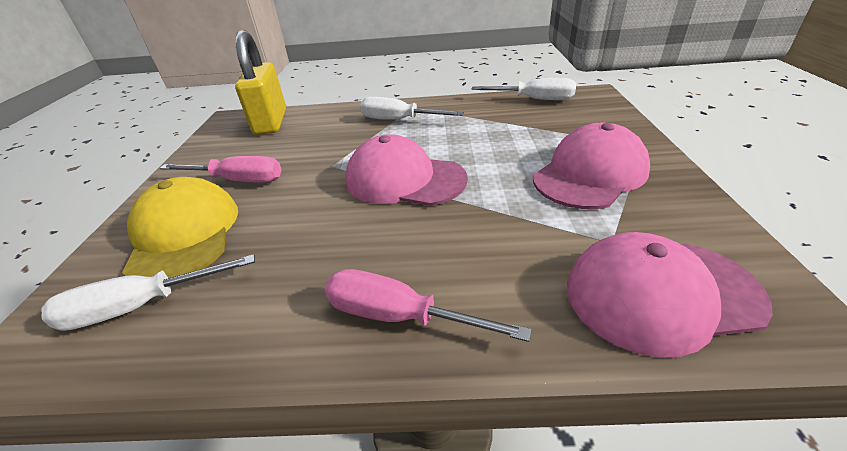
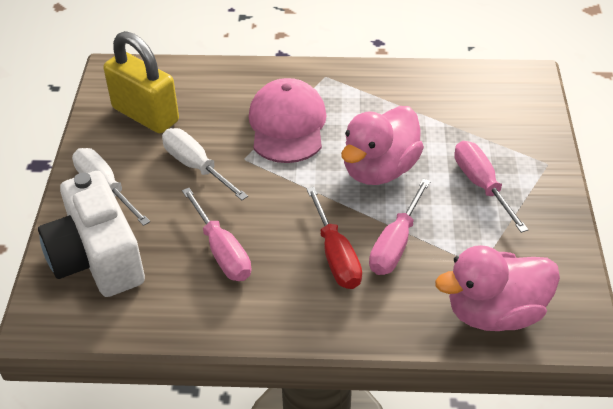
pink cap: 3 -> 1
pink duck: 0 -> 2
pink screwdriver: 2 -> 3
red screwdriver: 0 -> 1
white camera: 0 -> 1
white screwdriver: 3 -> 2
yellow cap: 1 -> 0

